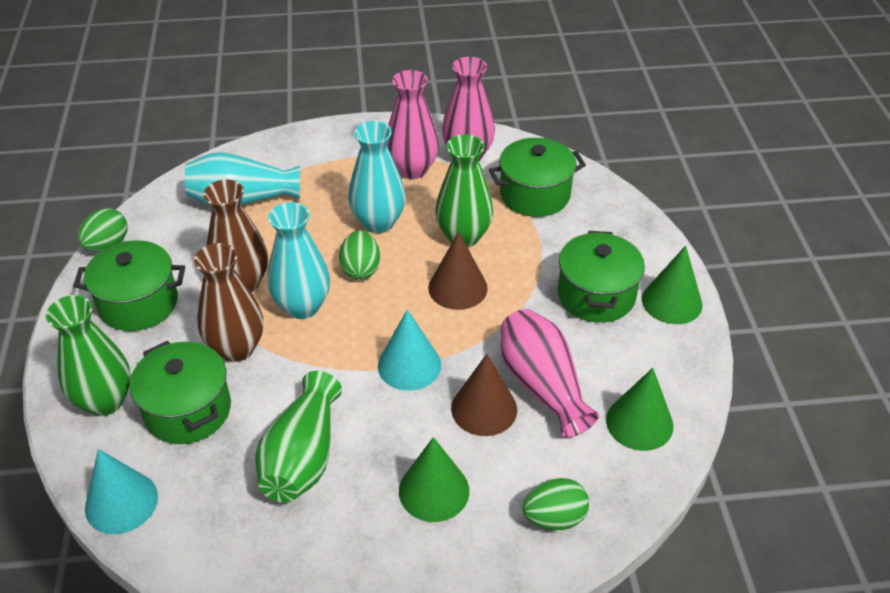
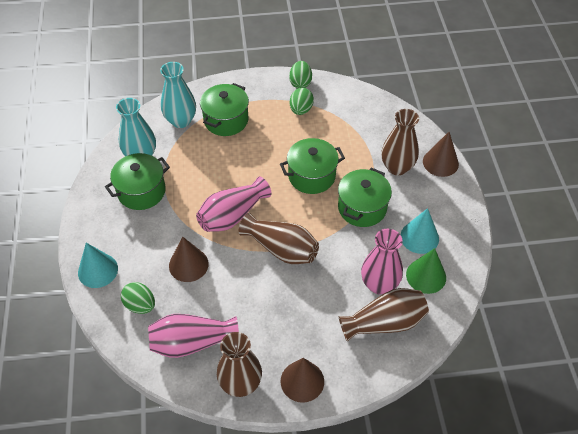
brown cone: 2 -> 3
brown vase: 2 -> 4
green cone: 3 -> 1
green vase: 3 -> 0
turquoise vase: 3 -> 2

